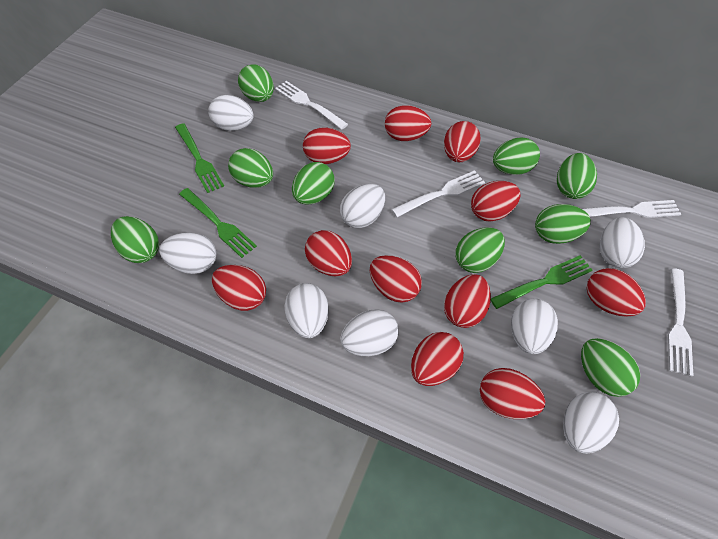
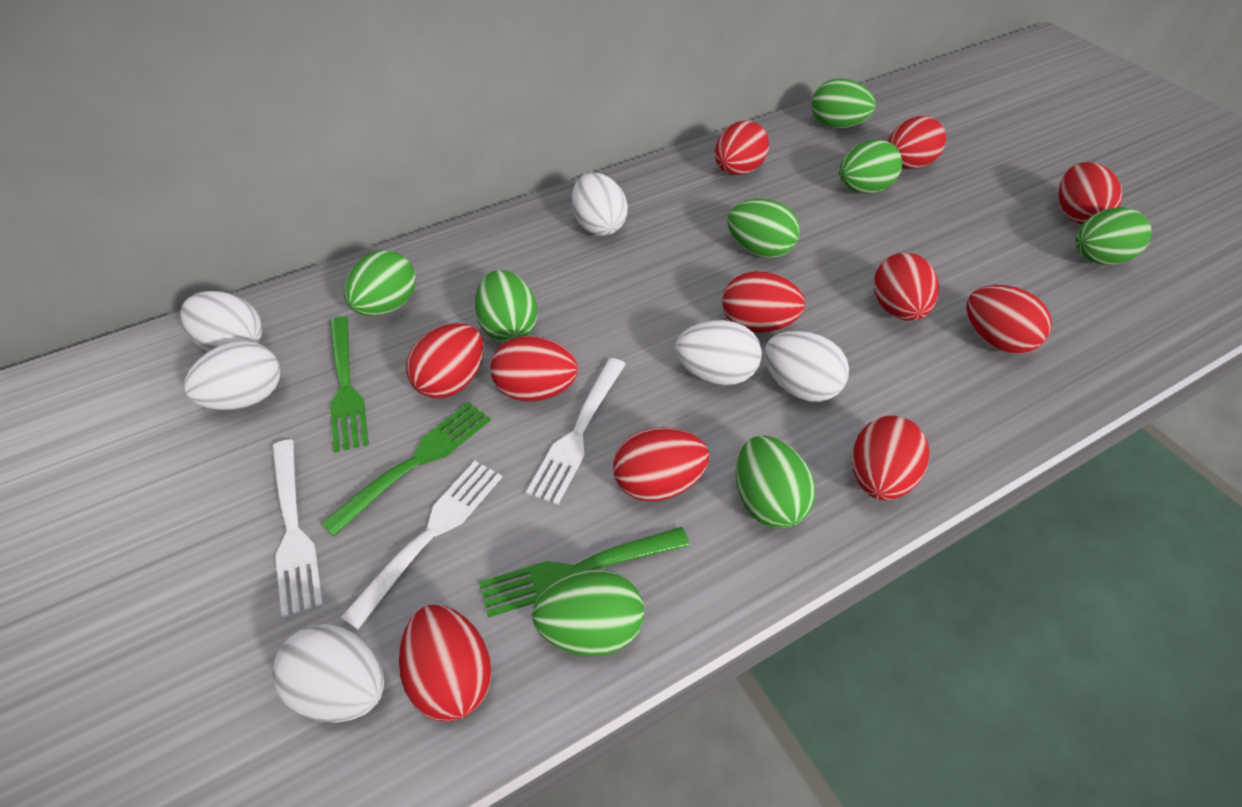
green egg: 9 -> 8
white egg: 8 -> 6
white fork: 4 -> 3

